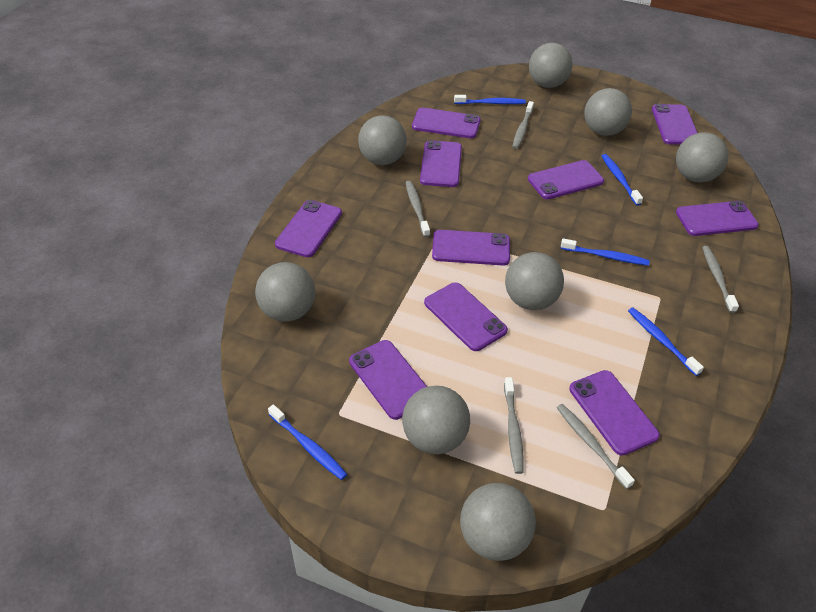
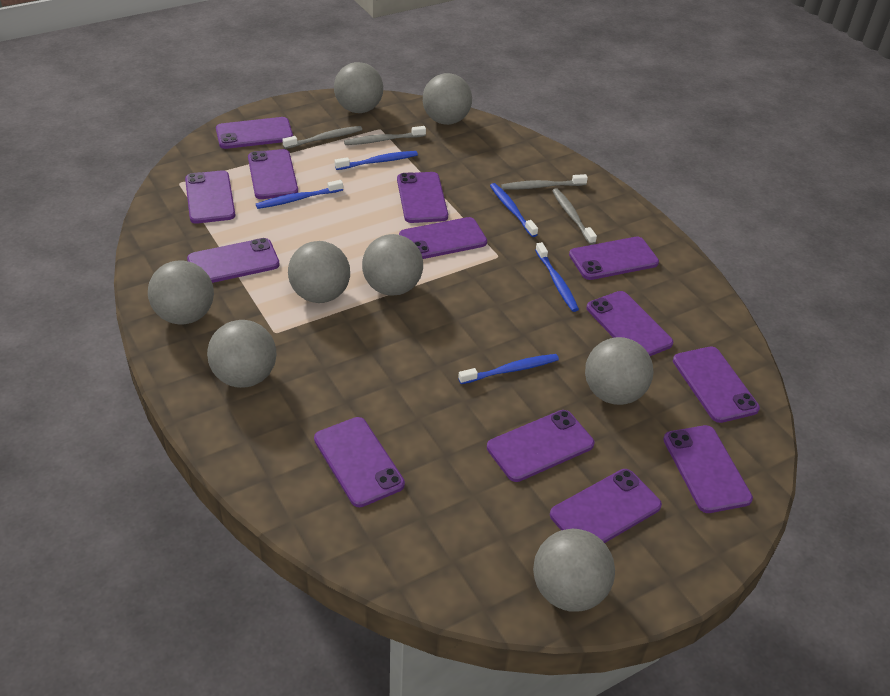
grey toothbrush: 5 -> 4
purple phone: 10 -> 13

